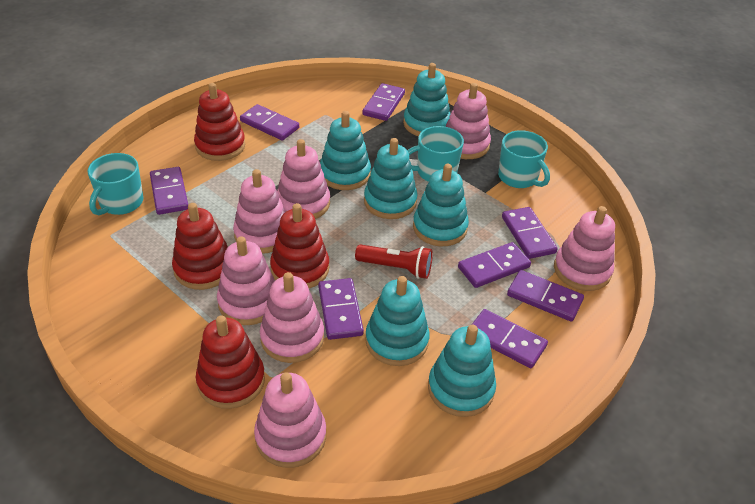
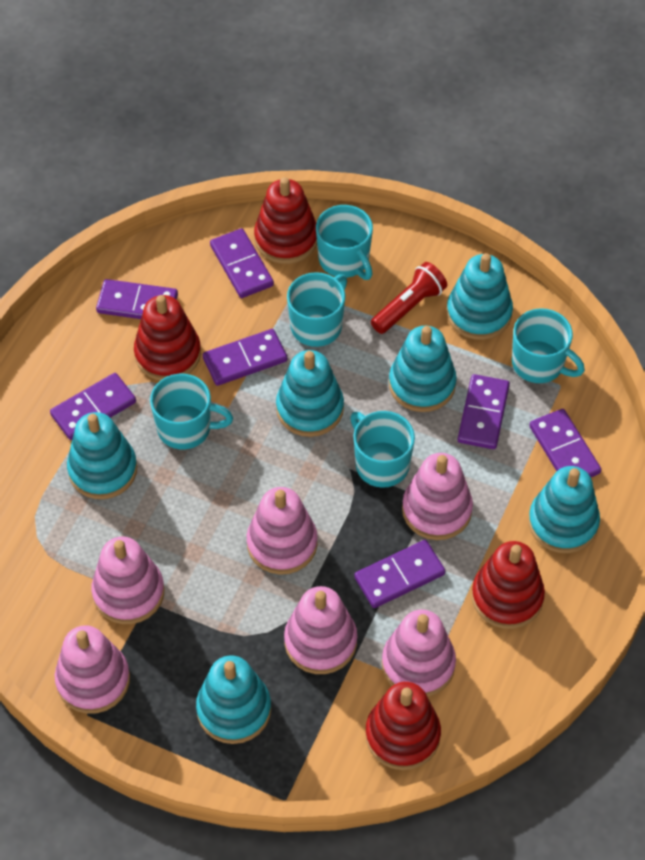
pink stacking toy: 7 -> 6
purple domino: 8 -> 7
turquoise mug: 3 -> 5

